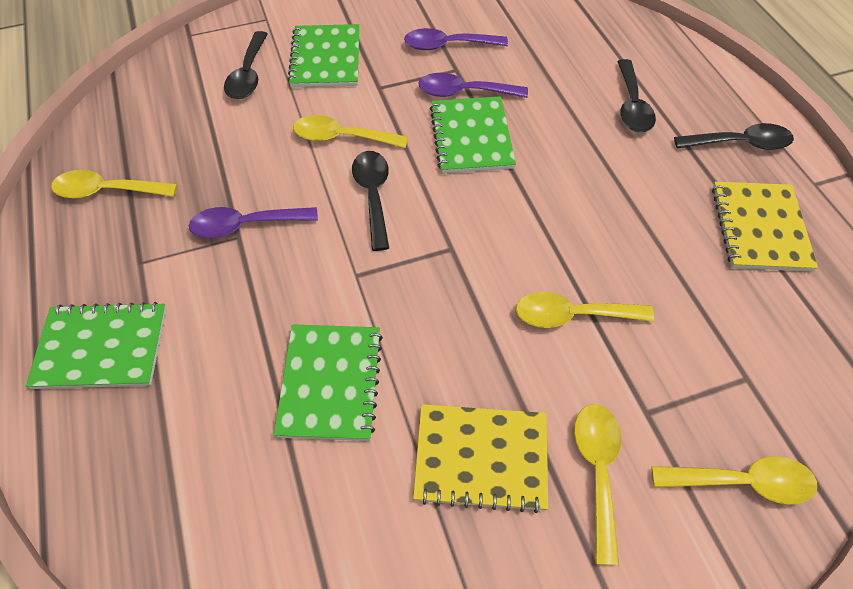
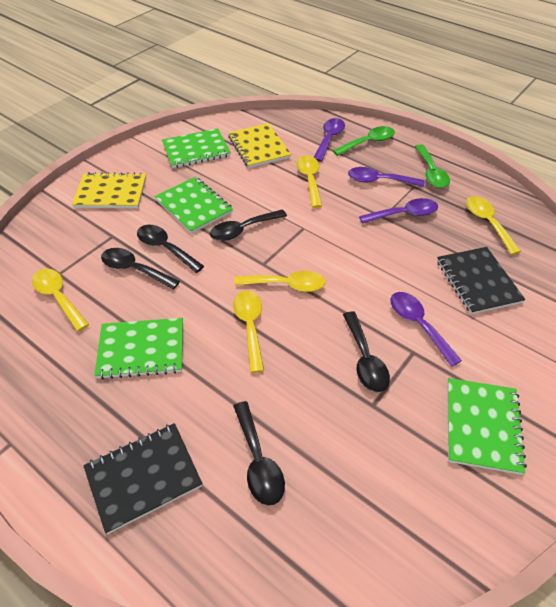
black notebook: 0 -> 2
black spoon: 4 -> 5
green spoon: 0 -> 2
purple spoon: 3 -> 4

